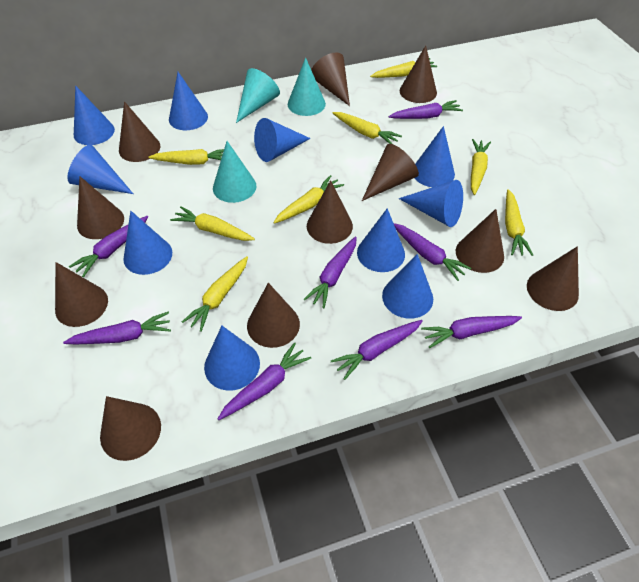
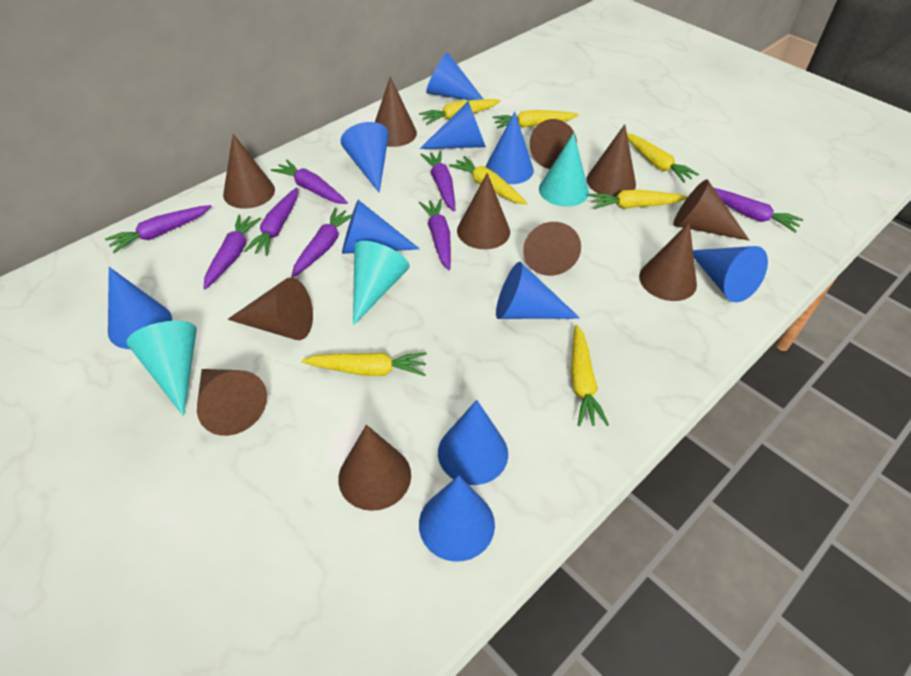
yellow carrot: 8 -> 7

